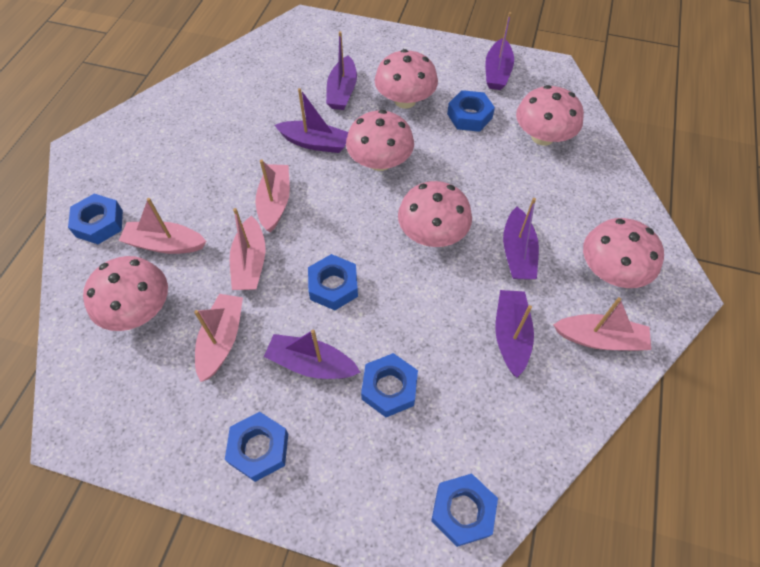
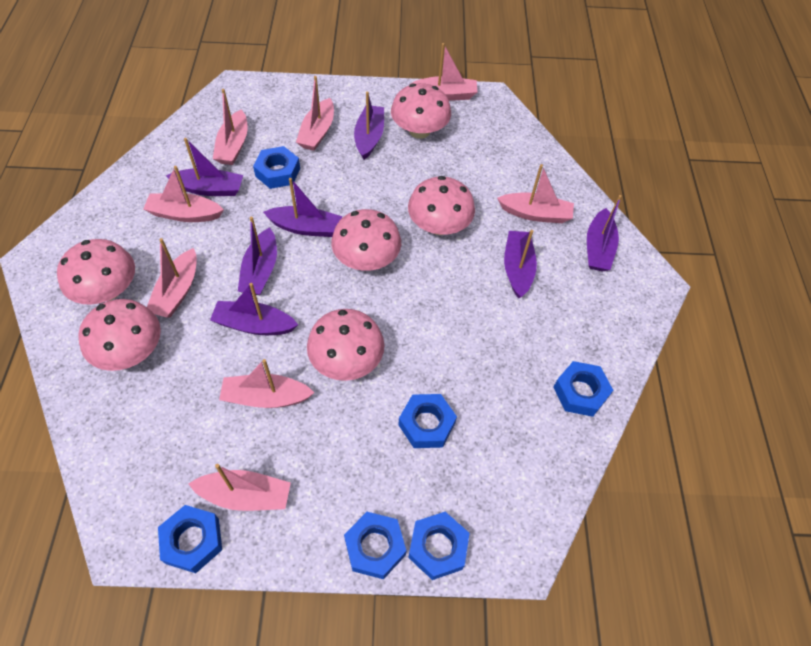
pink boat: 5 -> 8
purple boat: 6 -> 7

